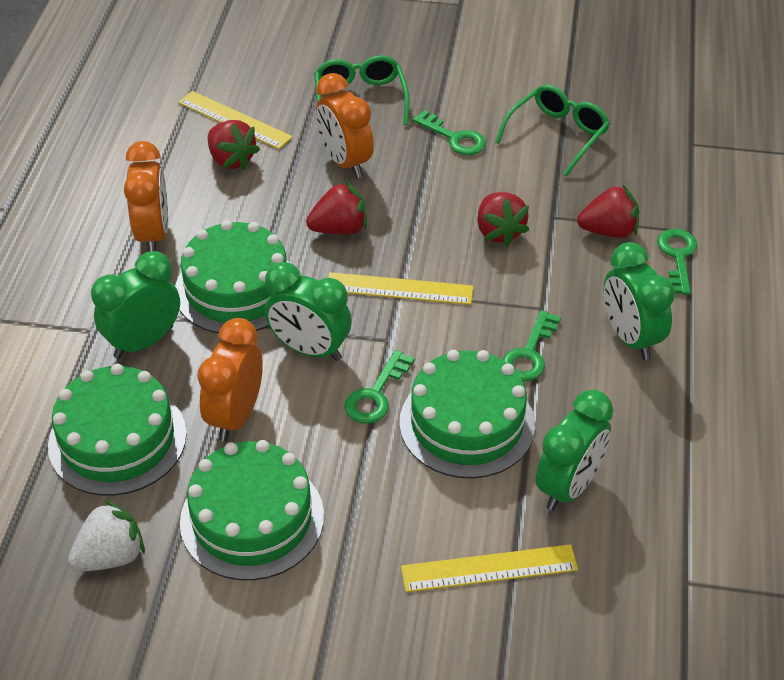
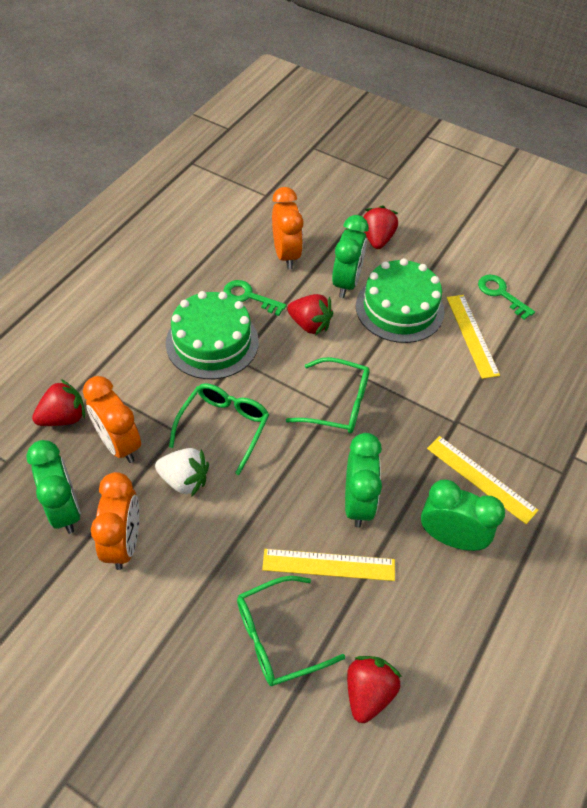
green cake: 4 -> 2
green glasses: 2 -> 3
green key: 4 -> 2

